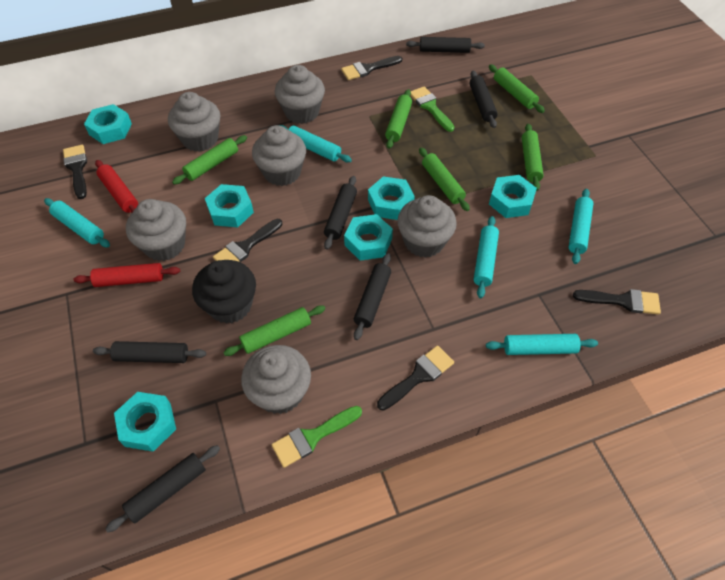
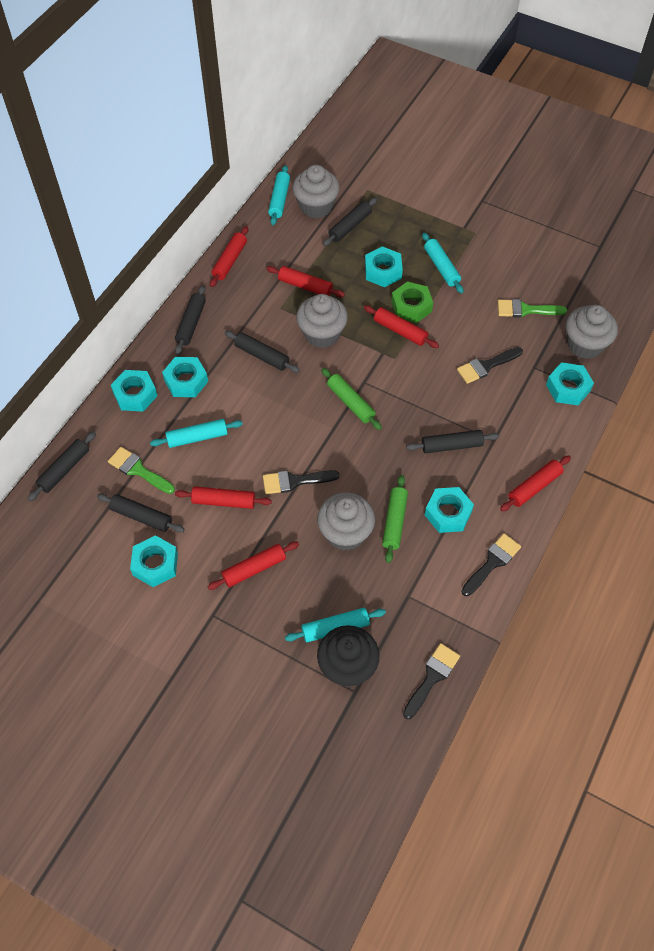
black brush: 5 -> 4
green nut: 0 -> 1
green rolling pin: 6 -> 2
grey cupcake: 6 -> 4
red rolling pin: 2 -> 6
turquoise rolling pin: 5 -> 4

